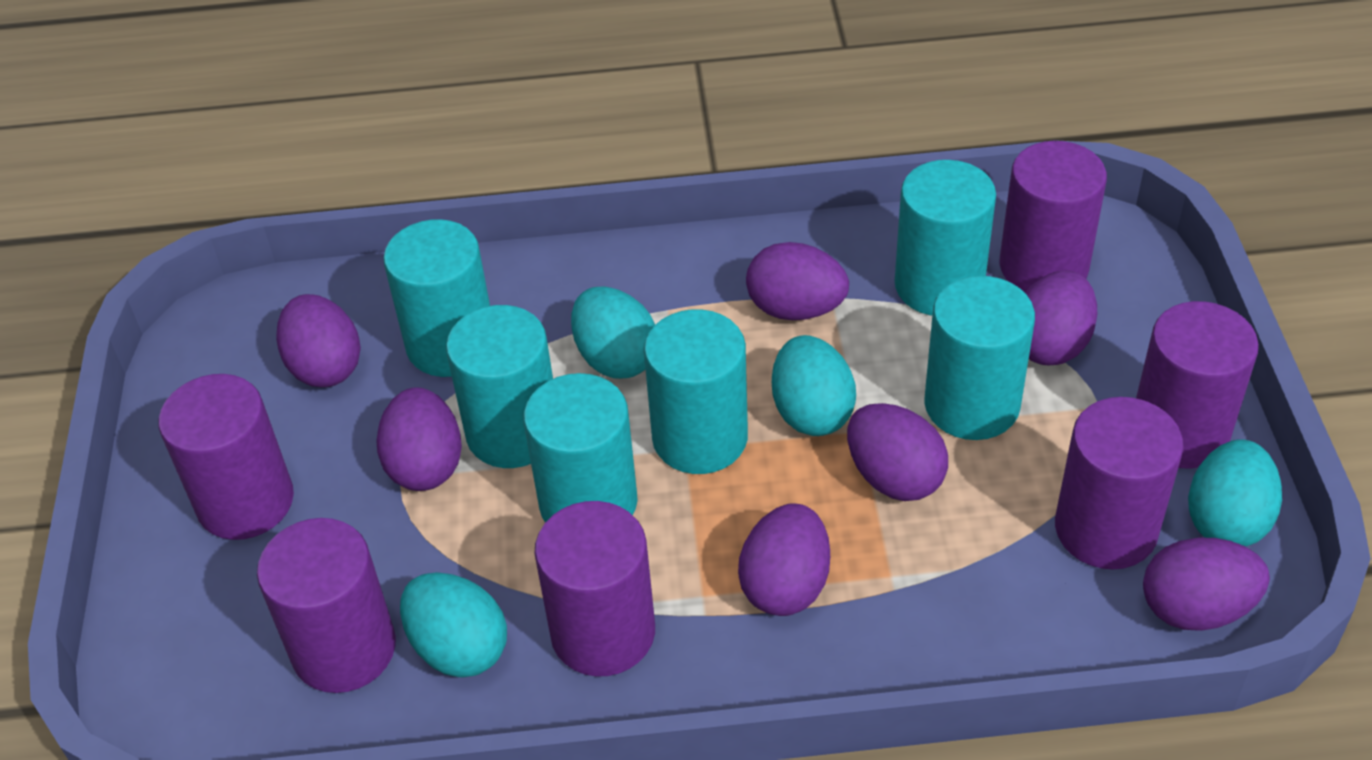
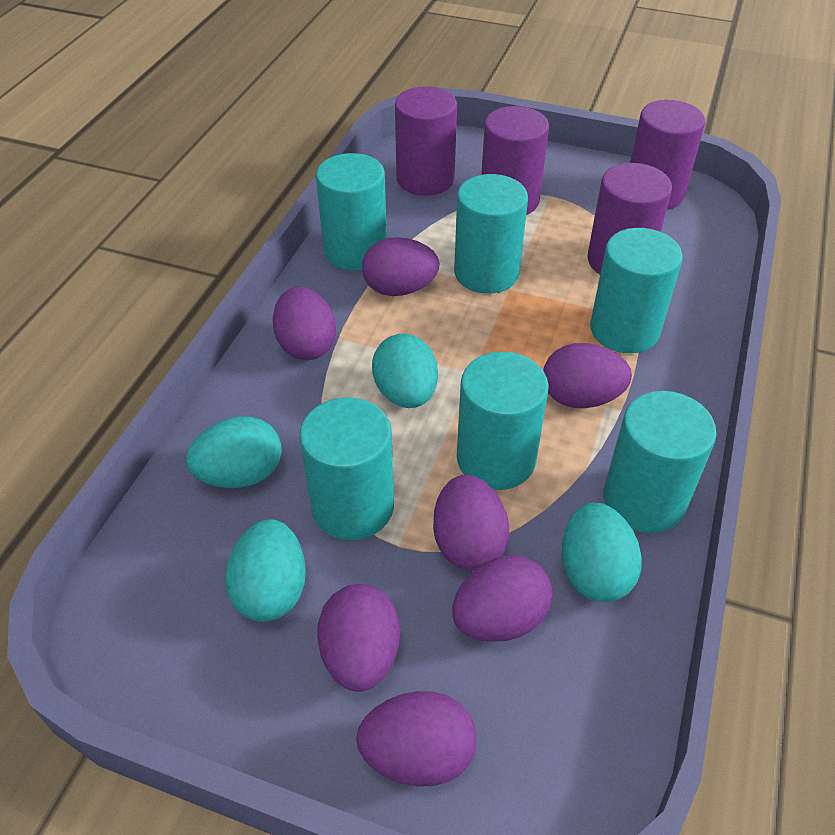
purple cylinder: 6 -> 4

